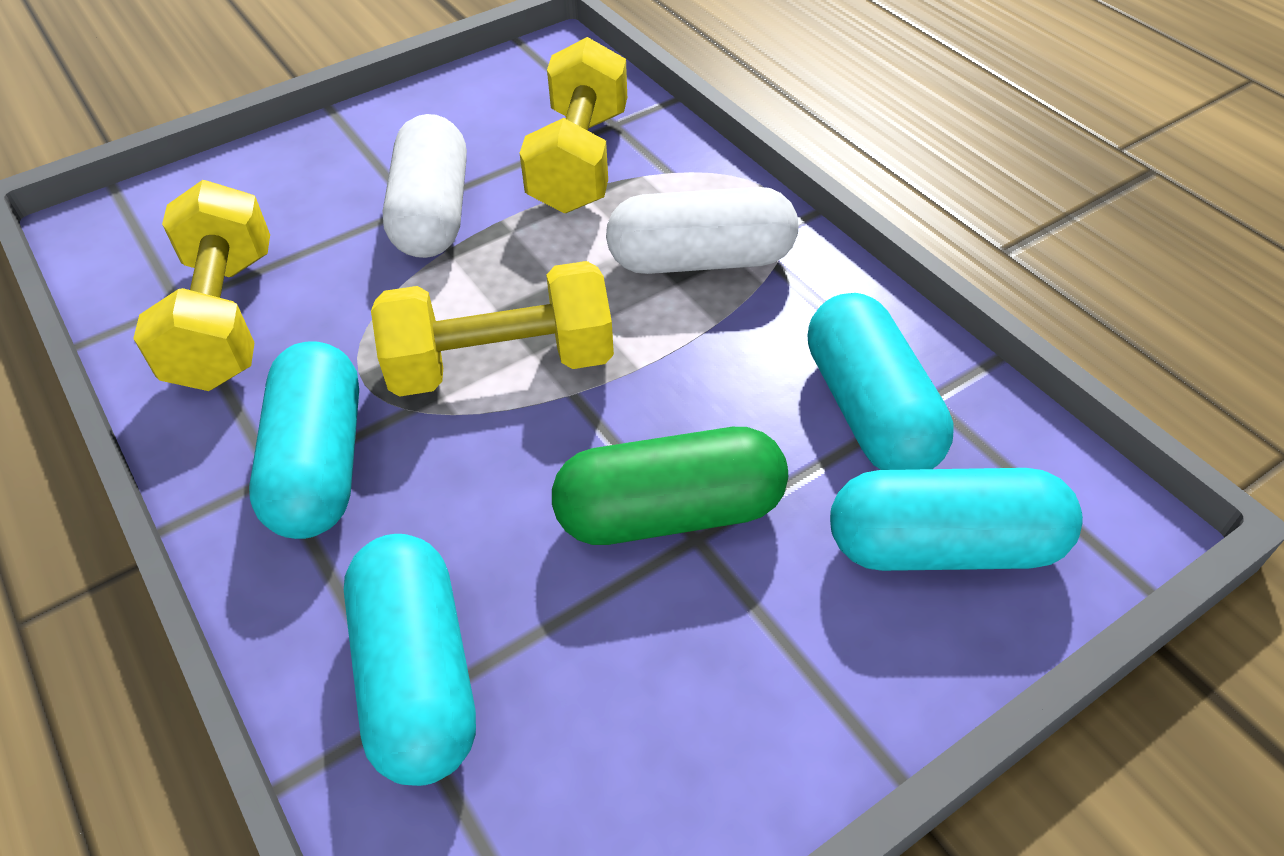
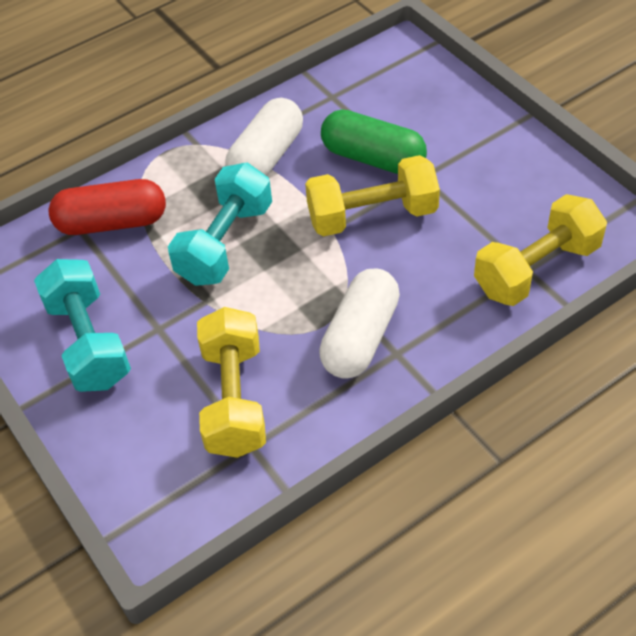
red capsule: 0 -> 1
turquoise capsule: 4 -> 0
turquoise dumbbell: 0 -> 2

